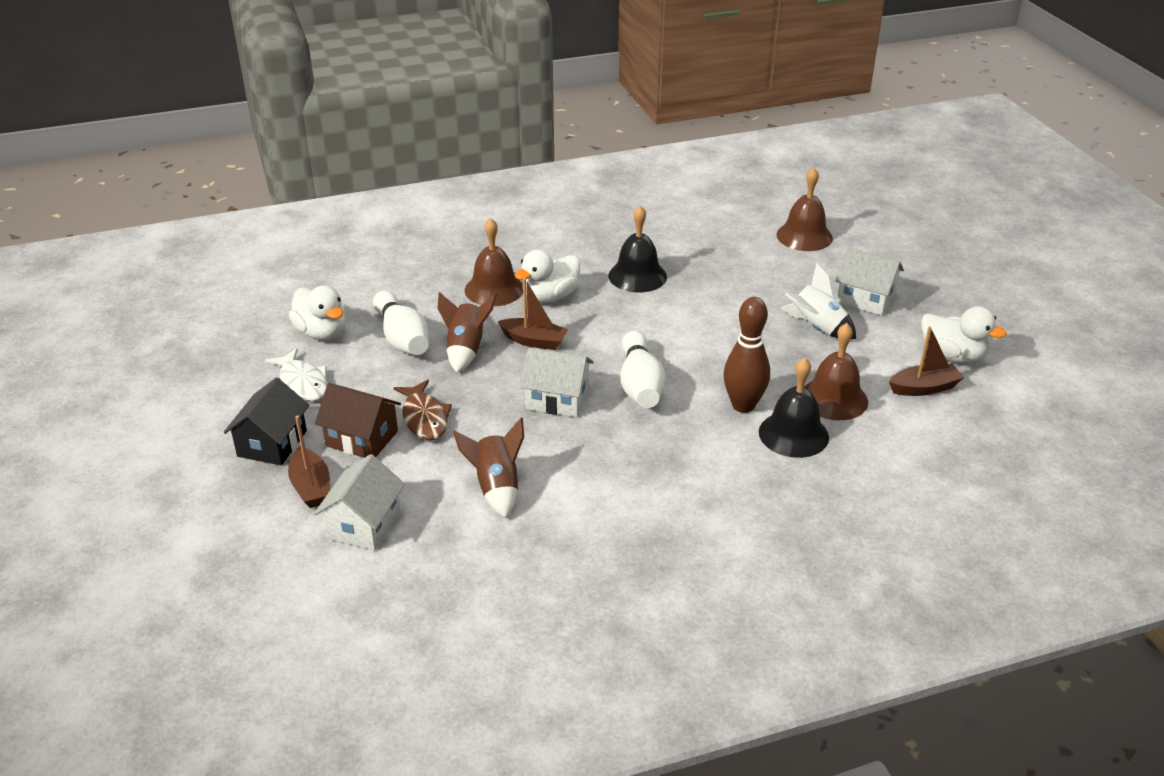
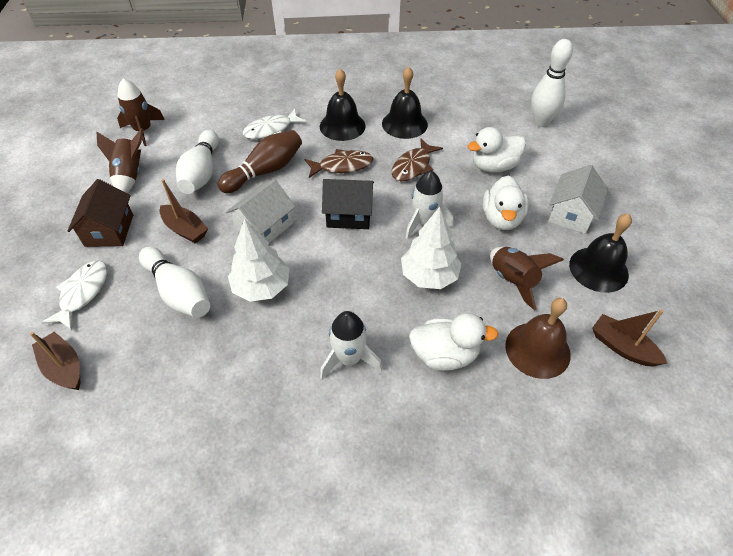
black bell: 2 -> 3
brown bell: 3 -> 1
brown fish: 1 -> 2
brown rocket: 2 -> 3
white bowling pin: 2 -> 3
white fish: 1 -> 2
white house: 3 -> 2
white rocket: 1 -> 2
white tree: 0 -> 2

